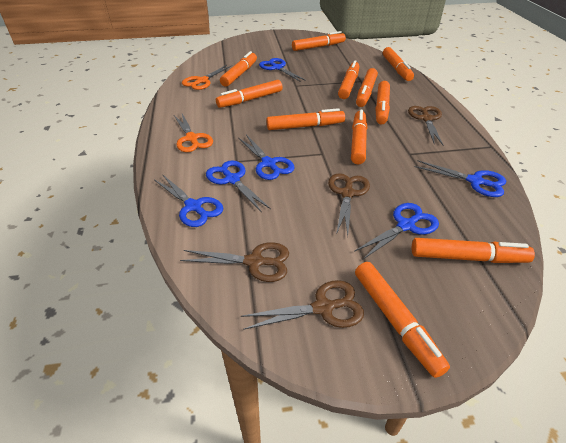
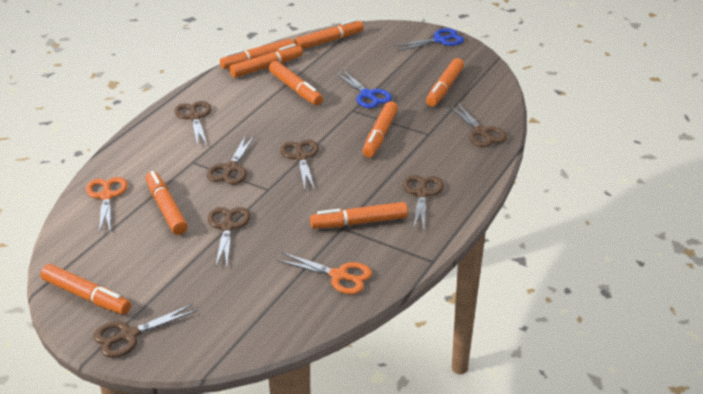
blue scissors: 6 -> 2
brown scissors: 4 -> 7
orange marker: 11 -> 9

